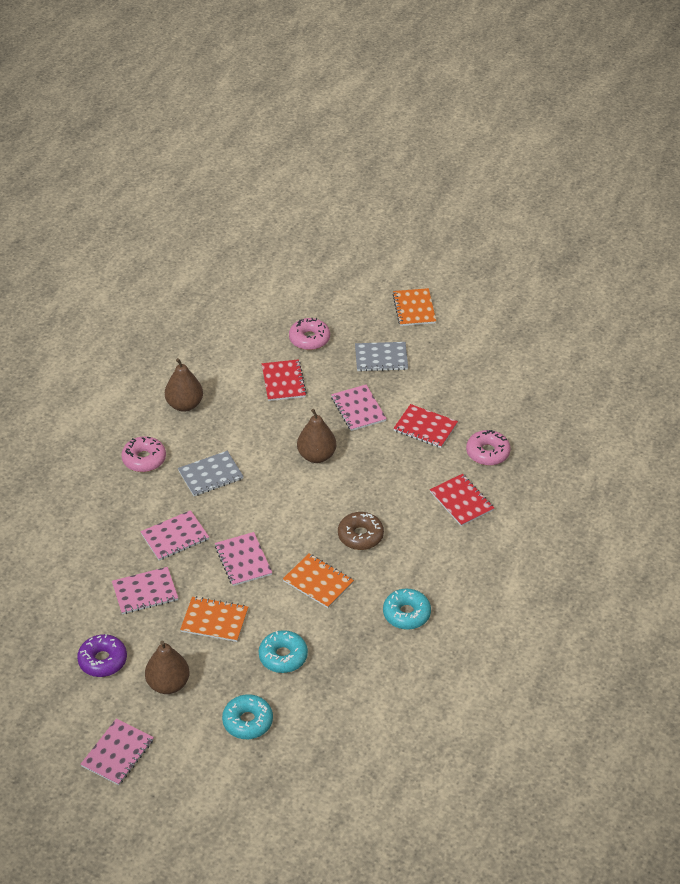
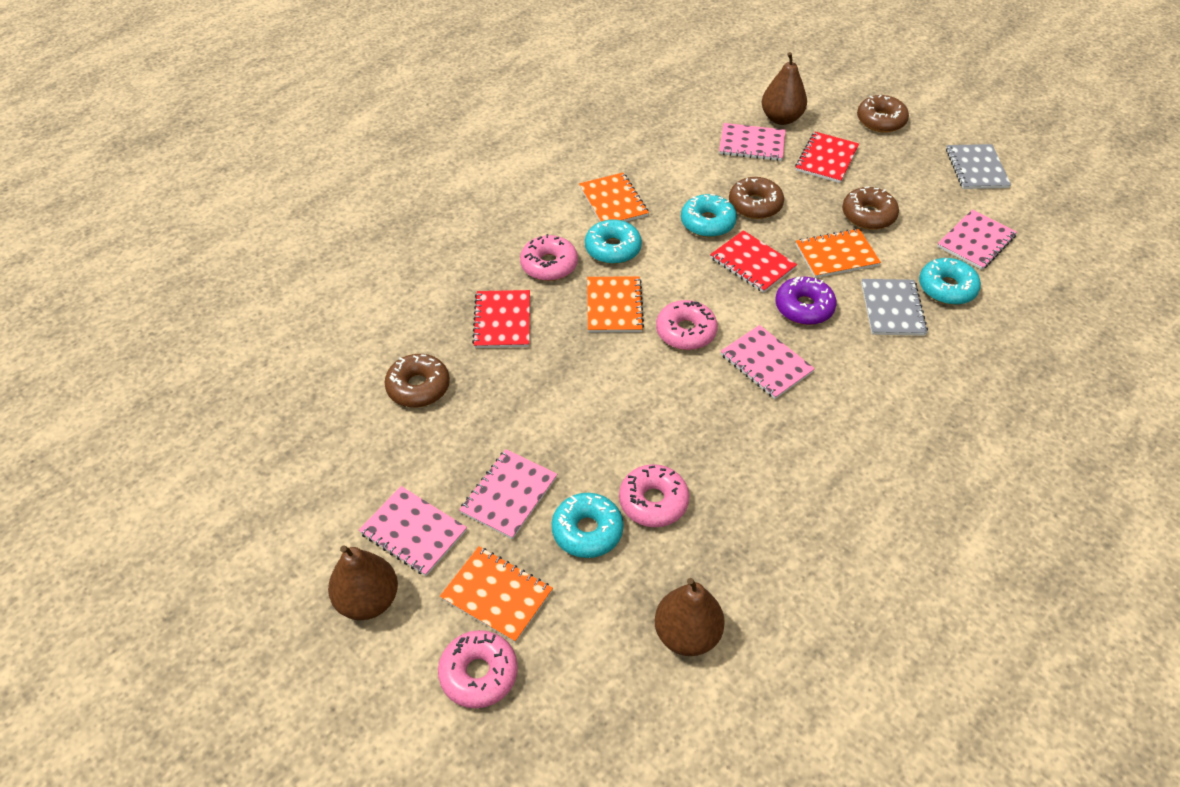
brown donut: 1 -> 4
orange notebook: 3 -> 4
pink donut: 3 -> 4
turquoise donut: 3 -> 4

